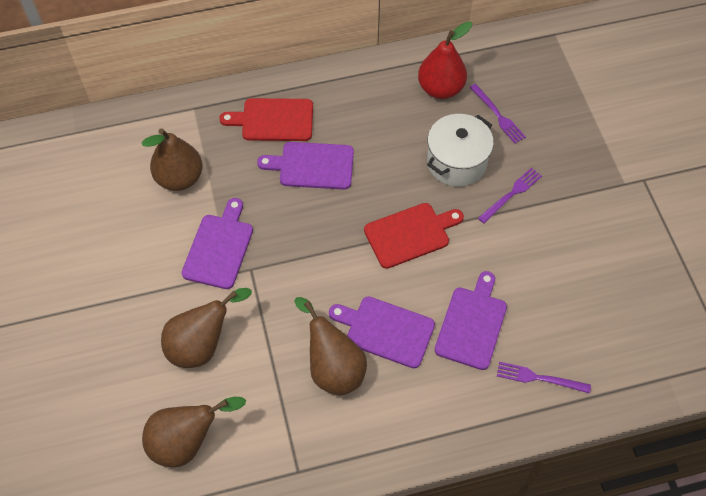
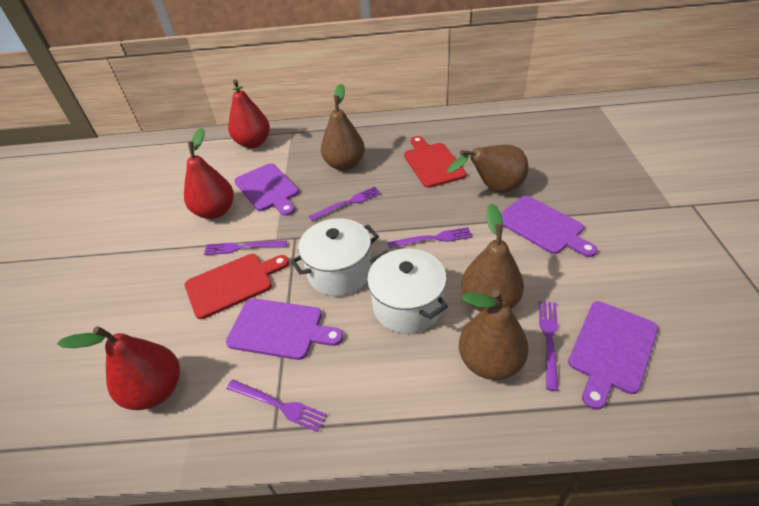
purple fork: 3 -> 5
red pear: 1 -> 3
white pot: 1 -> 2

